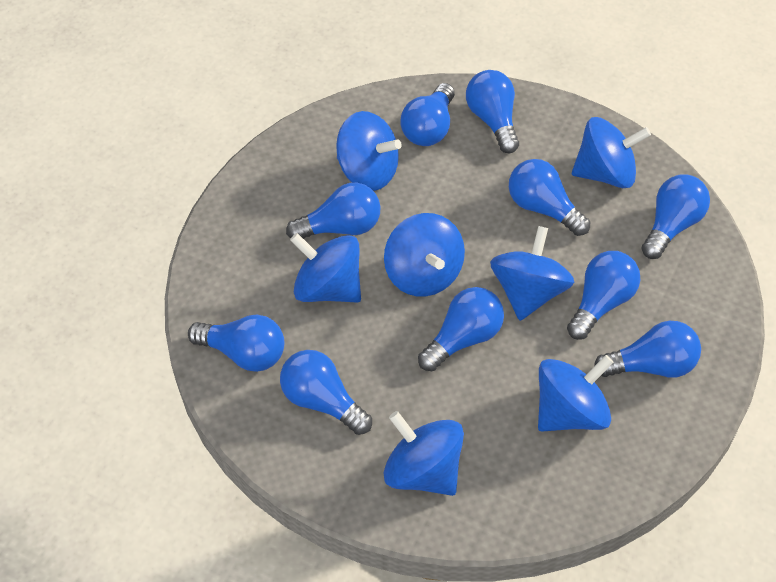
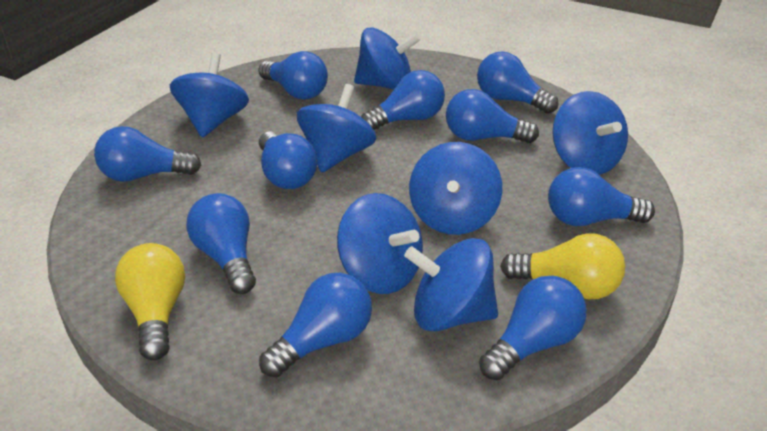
yellow light bulb: 0 -> 2

